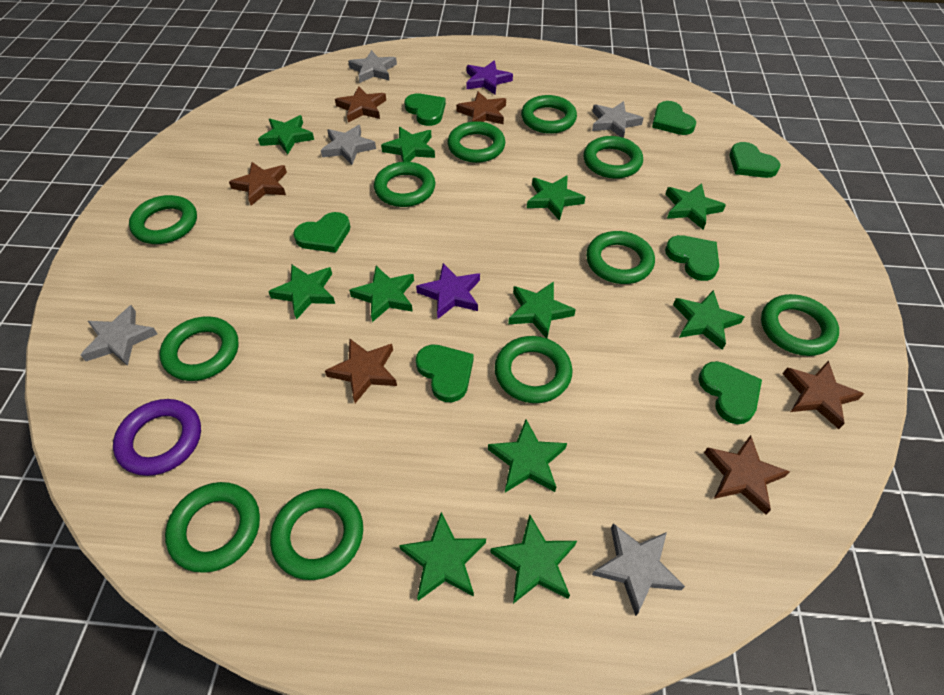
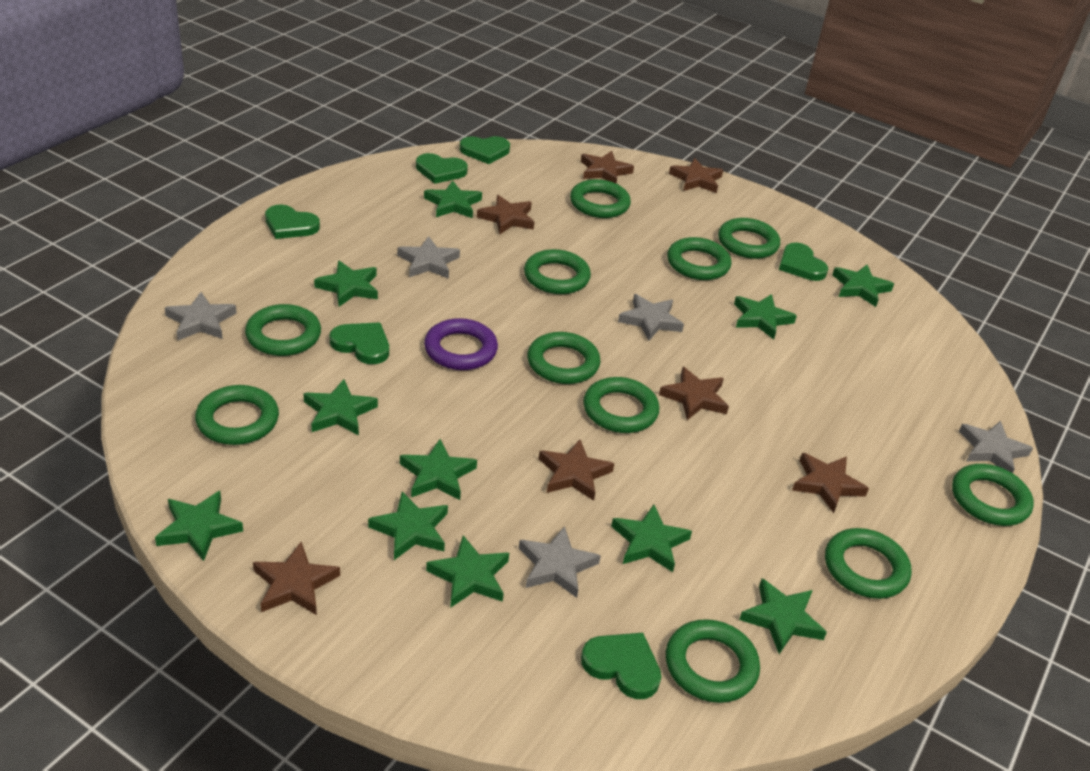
brown star: 6 -> 7
green heart: 7 -> 6
purple star: 2 -> 0

